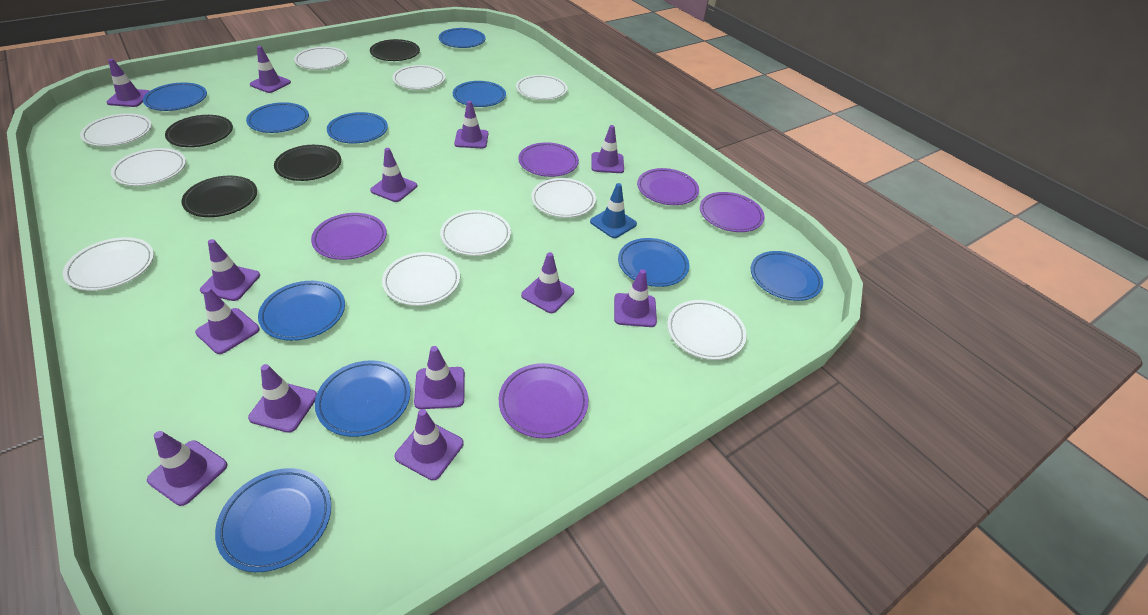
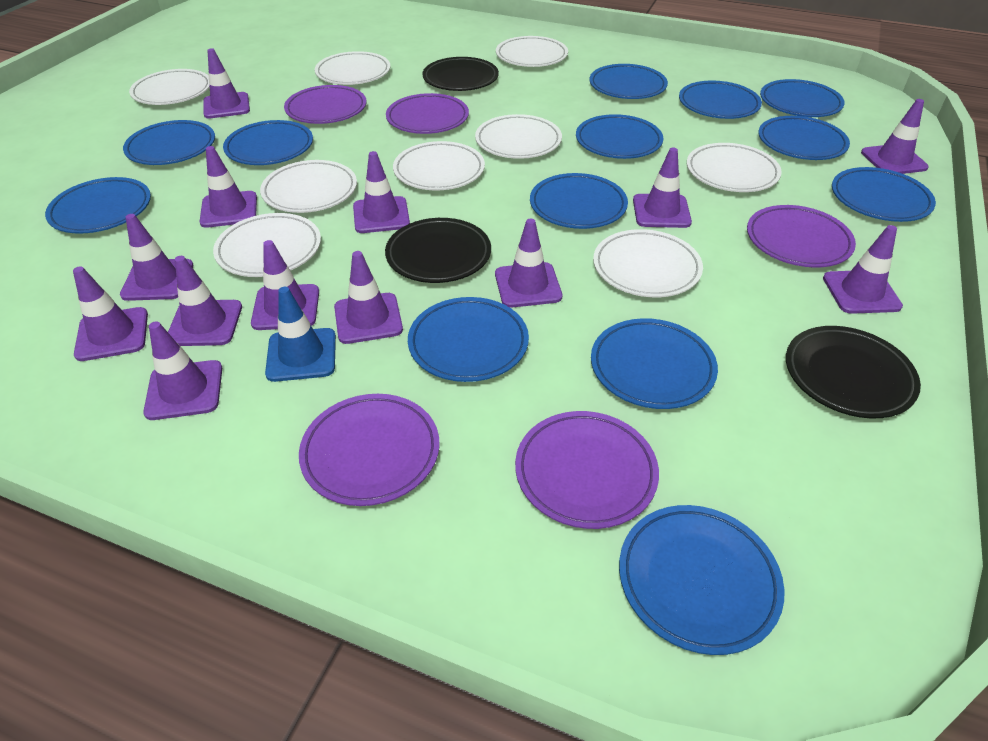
black plate: 4 -> 3
blue plate: 10 -> 13
white plate: 10 -> 9

